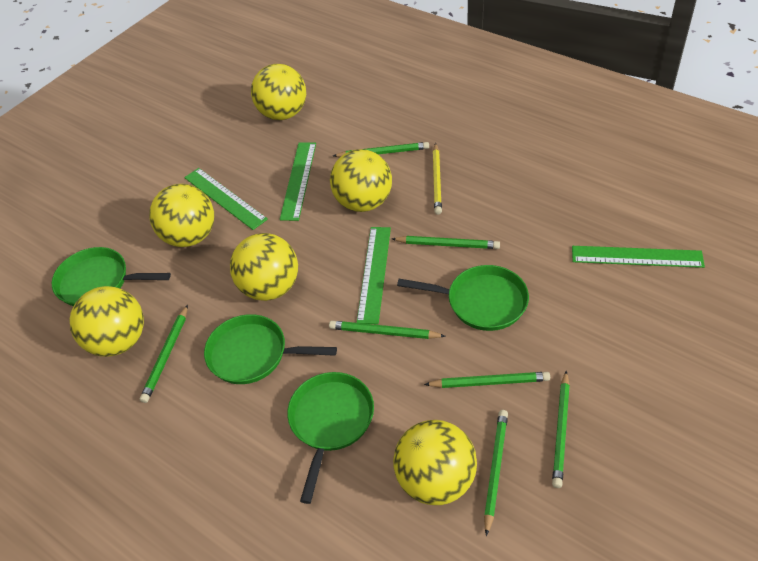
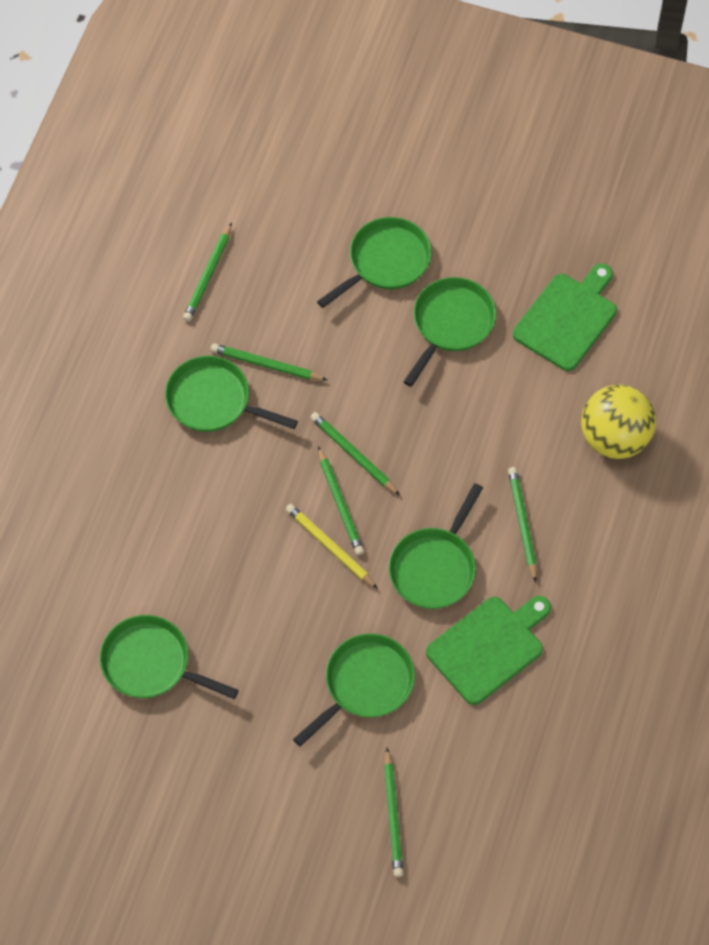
green cutting board: 0 -> 2
green pan: 4 -> 6
green pencil: 7 -> 6
green ruler: 4 -> 0
yellow ball: 6 -> 1

